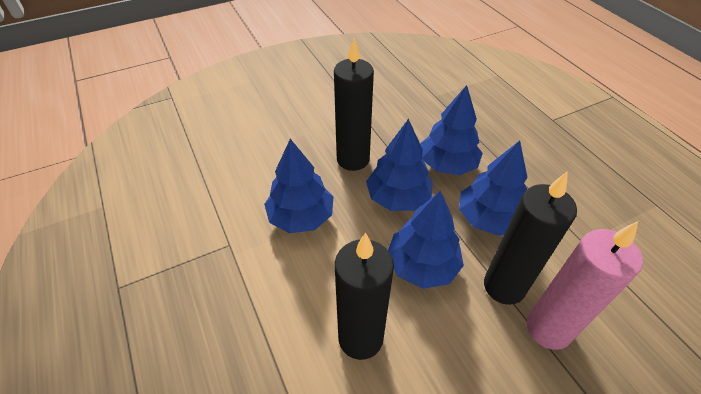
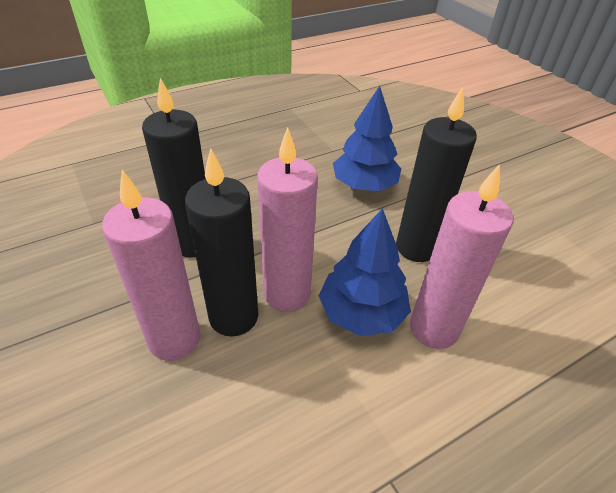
blue tree: 5 -> 2
pink candle: 1 -> 3

